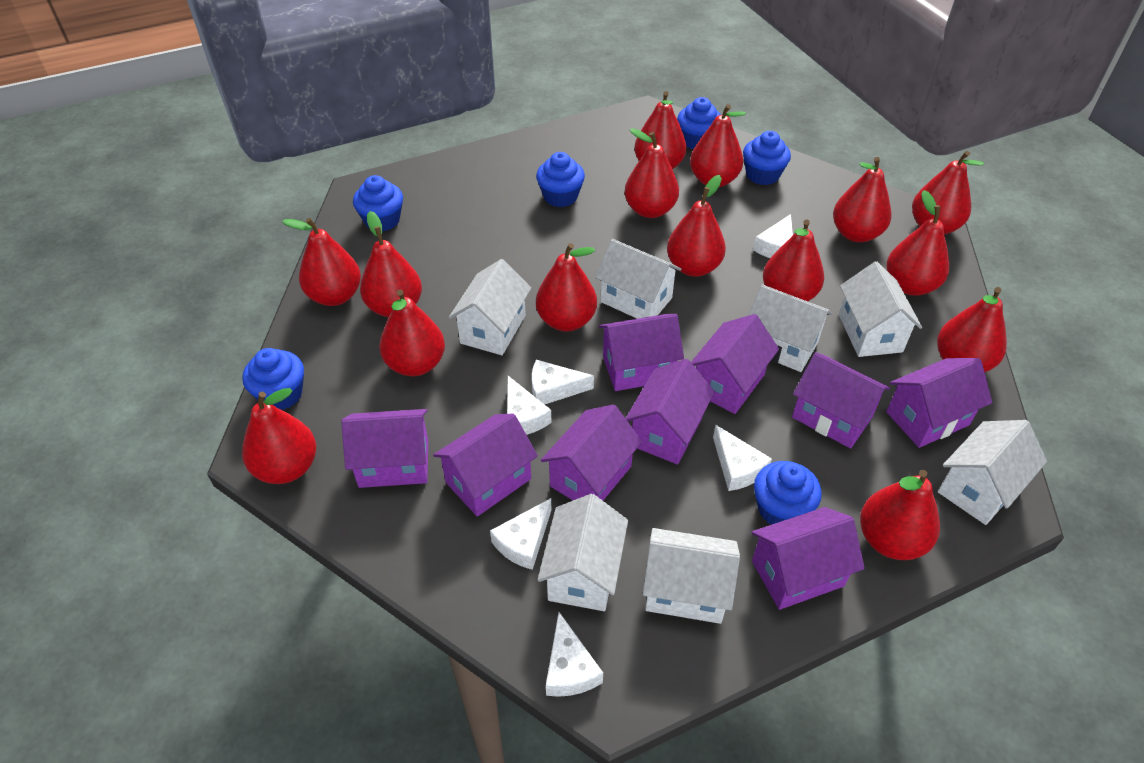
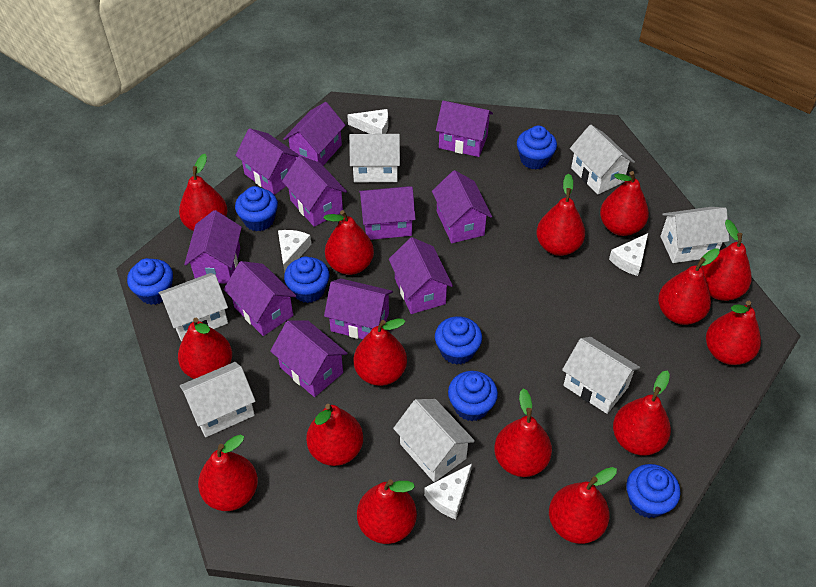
blue cupcake: 6 -> 7
purple house: 9 -> 11
white cheese: 6 -> 4

